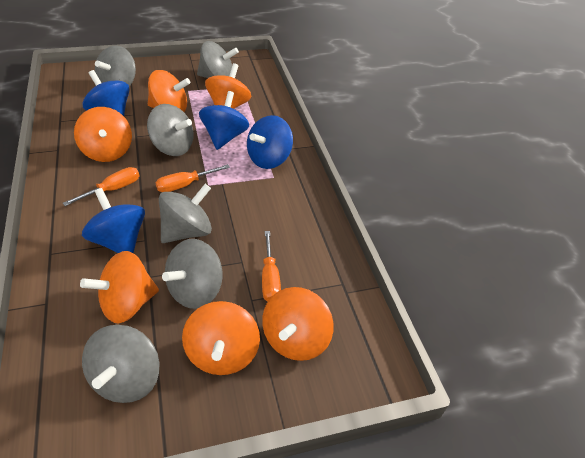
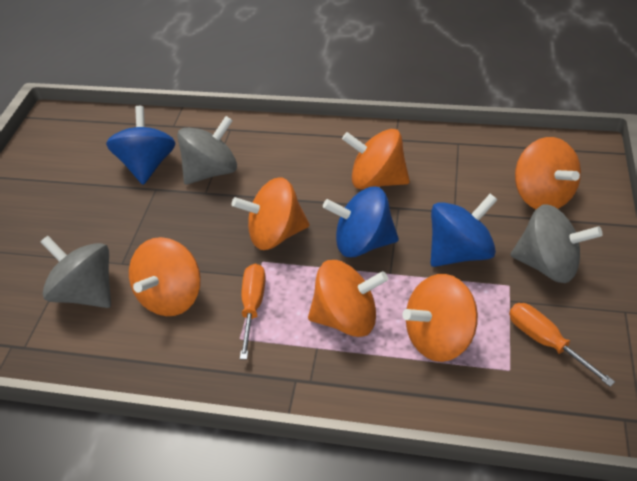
blue spinning top: 4 -> 3
grey spinning top: 6 -> 3
orange screwdriver: 3 -> 2

